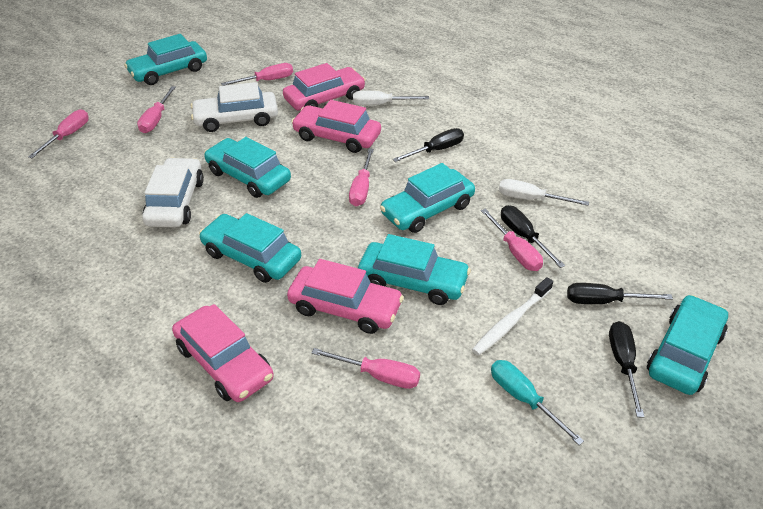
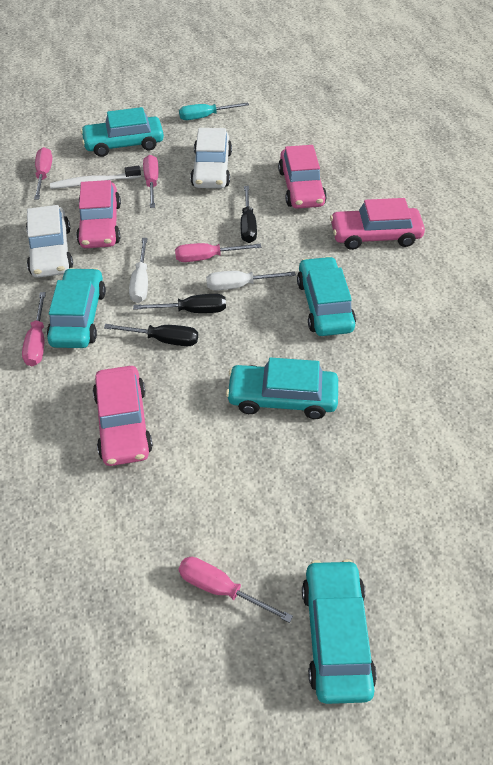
black screwdriver: 4 -> 3
pink screwdriver: 6 -> 5
turquoise car: 6 -> 5

